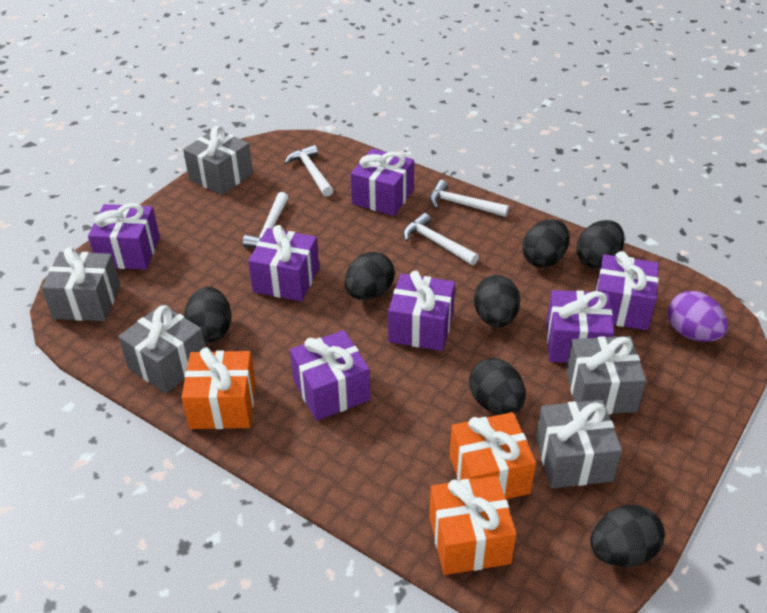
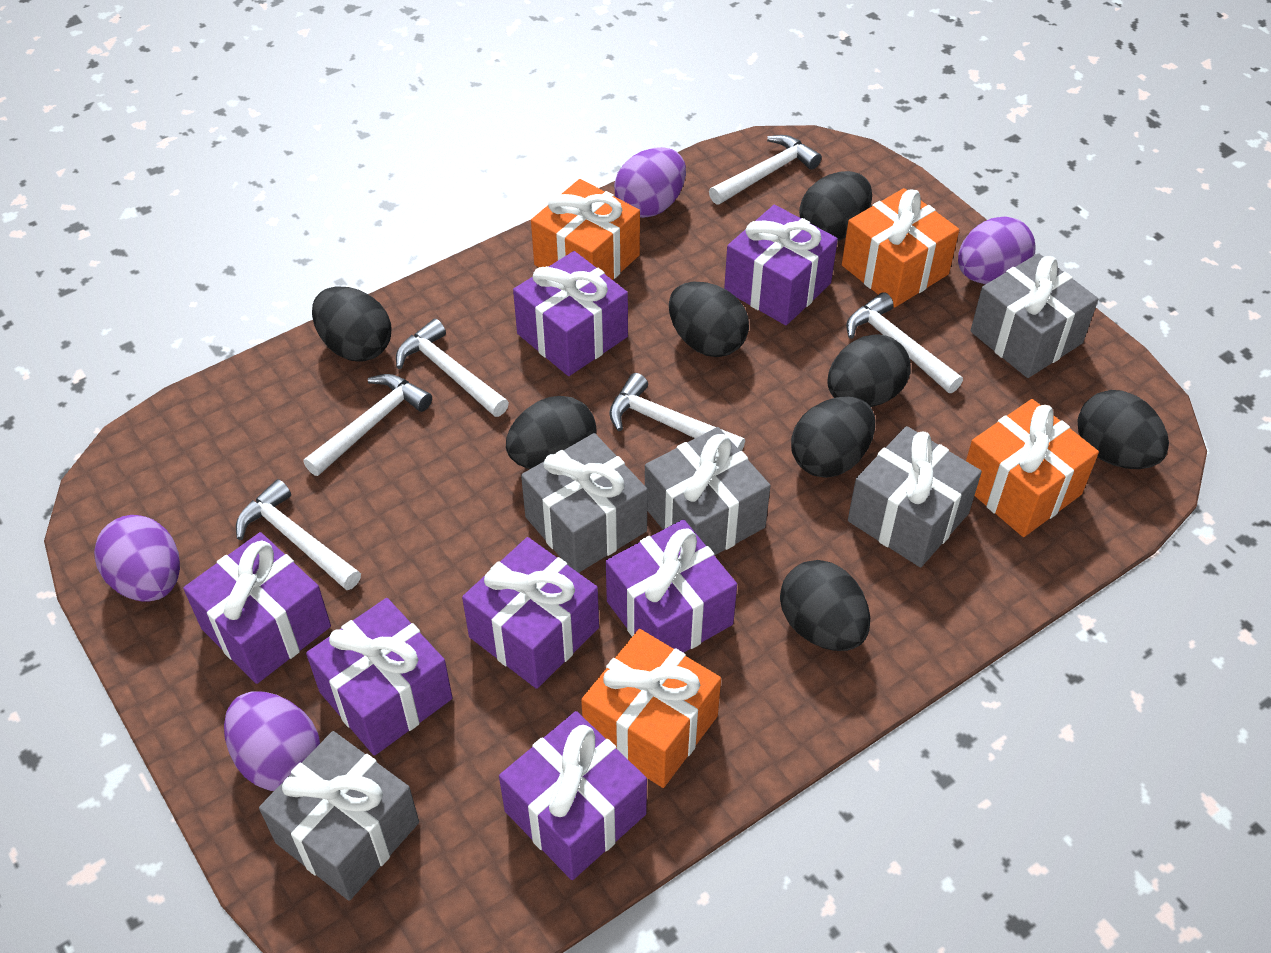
black egg: 7 -> 8
orange gift: 3 -> 4
purple egg: 1 -> 4
white hammer: 4 -> 6

